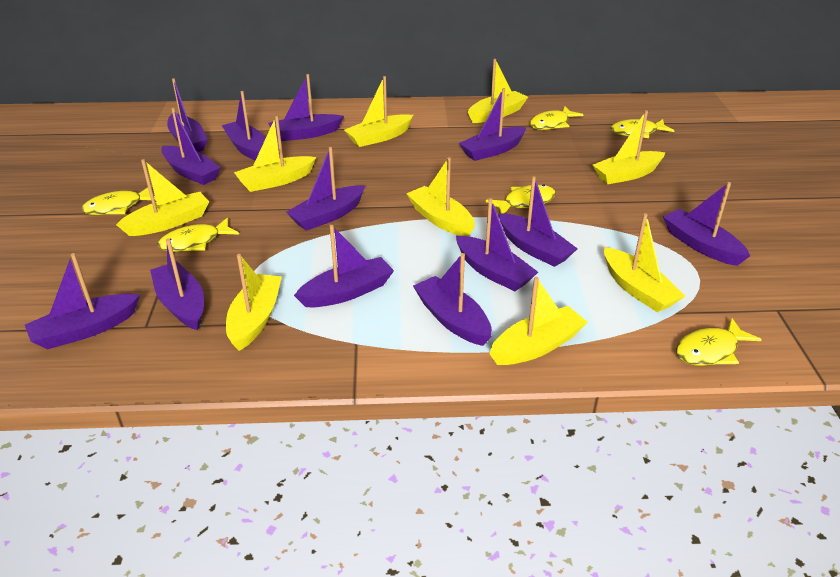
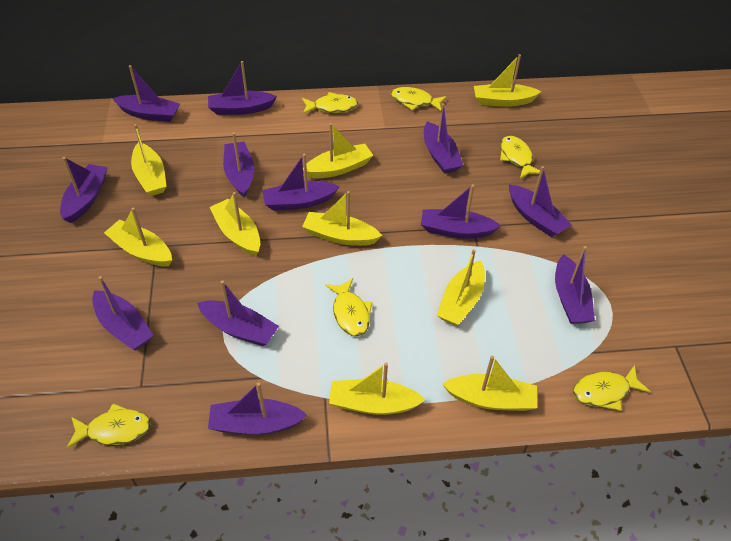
purple boat: 13 -> 12

